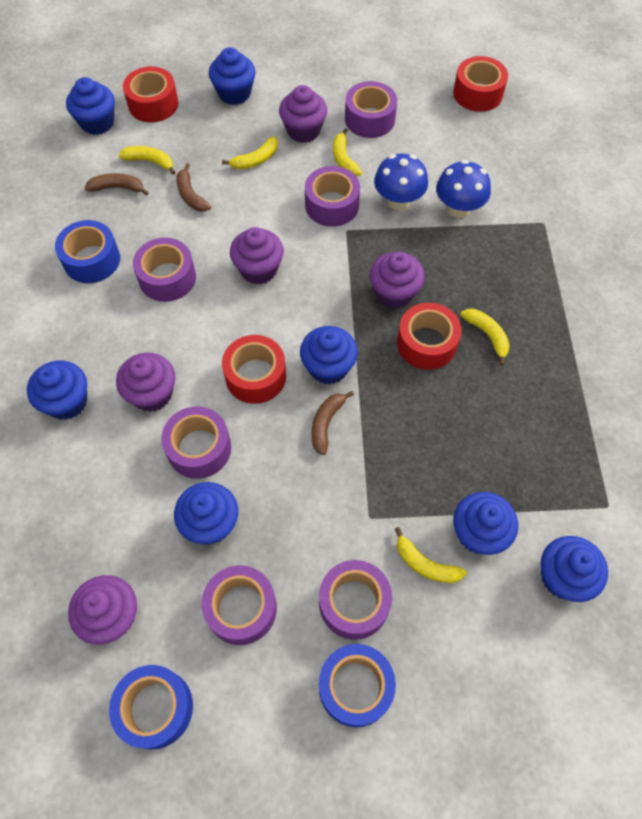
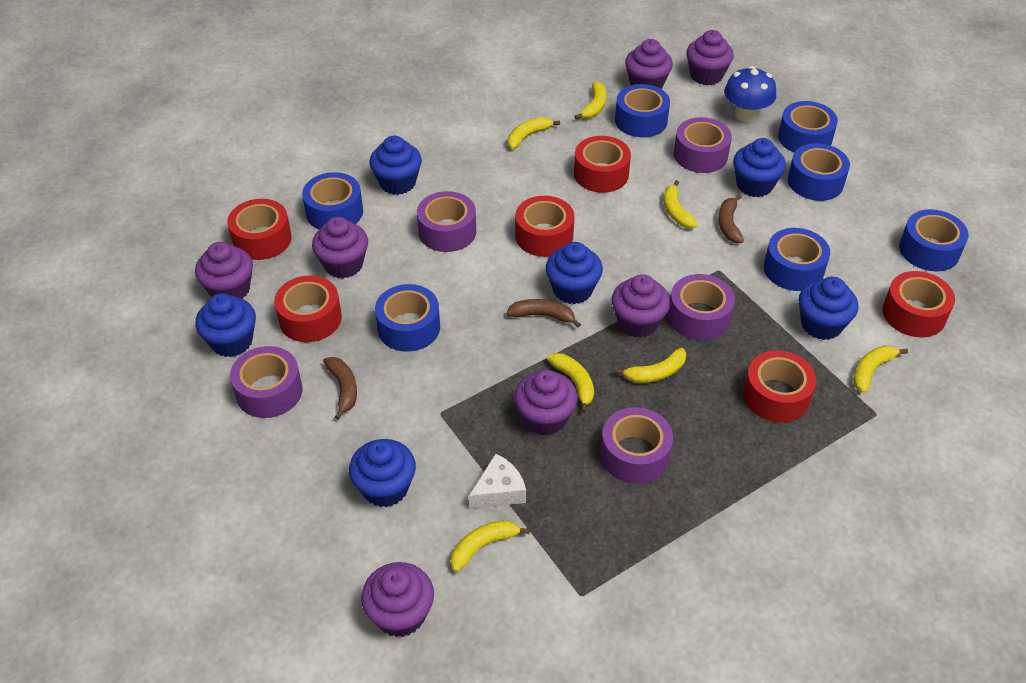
blue cupcake: 7 -> 6
blue mushroom: 2 -> 1
blue tape: 3 -> 7
purple cupcake: 5 -> 7
purple tape: 6 -> 5
red tape: 4 -> 6
white cheese: 0 -> 1
yellow banana: 5 -> 7

